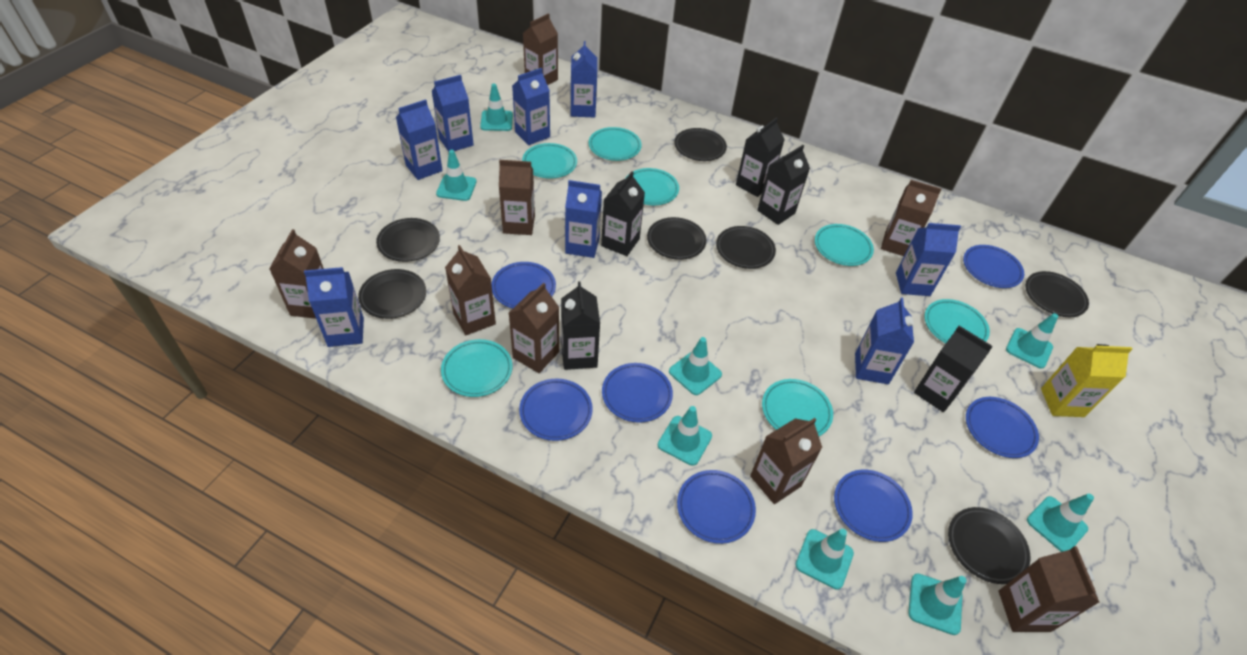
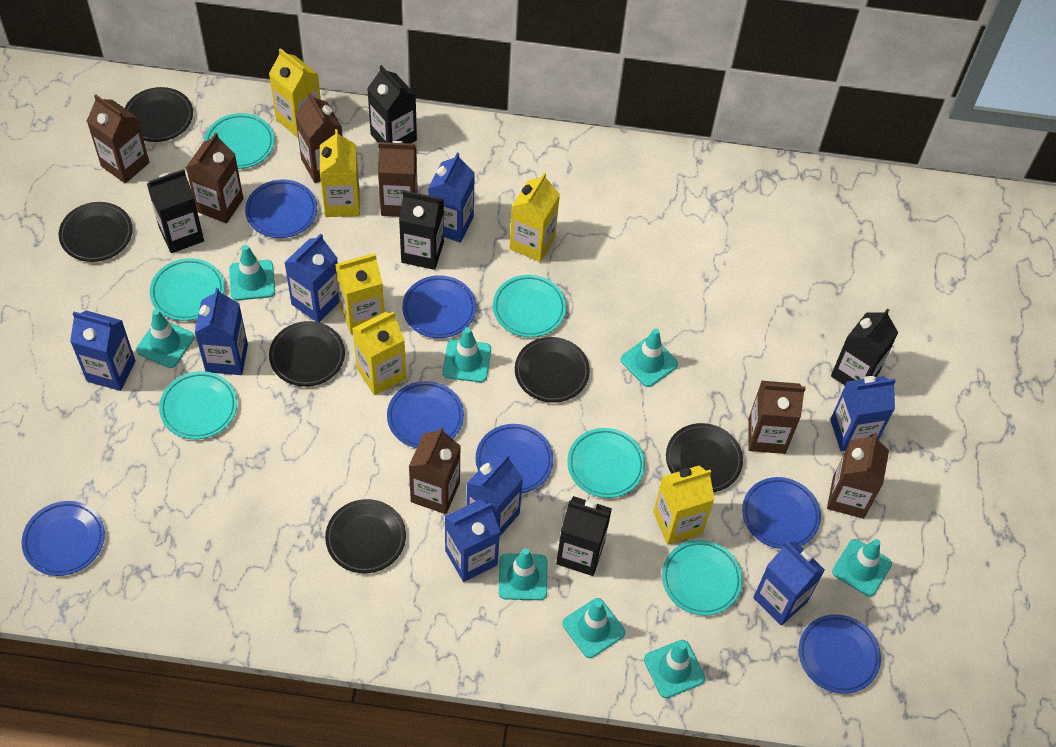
black plate: 7 -> 6
brown carton: 8 -> 7
turquoise plate: 7 -> 6
yellow carton: 1 -> 6

